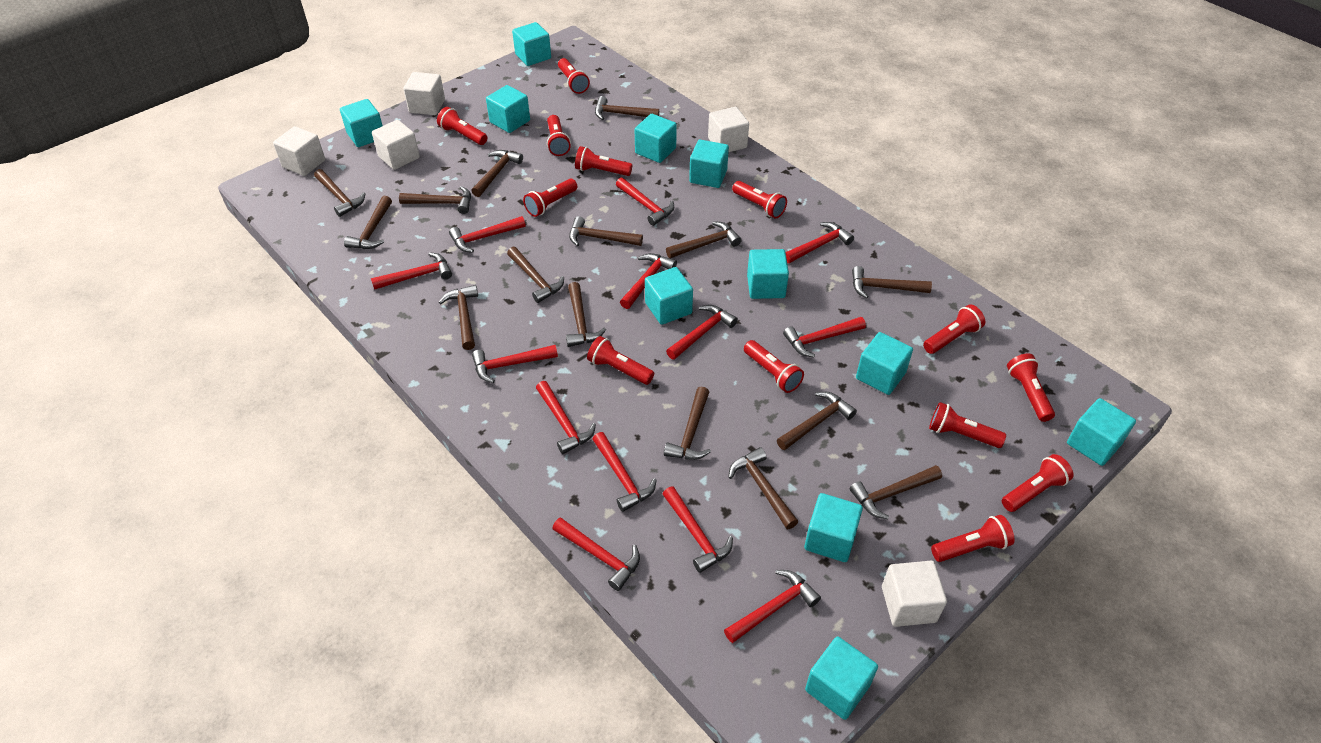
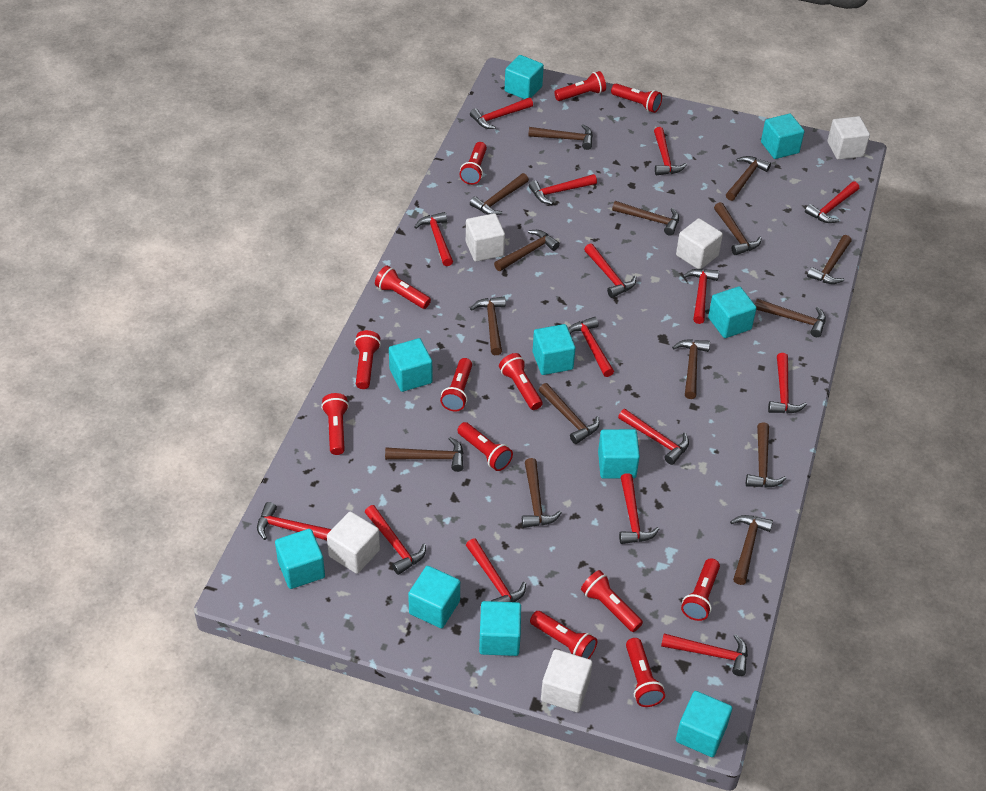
red hammer: 13 -> 15
turquoise cube: 11 -> 10

